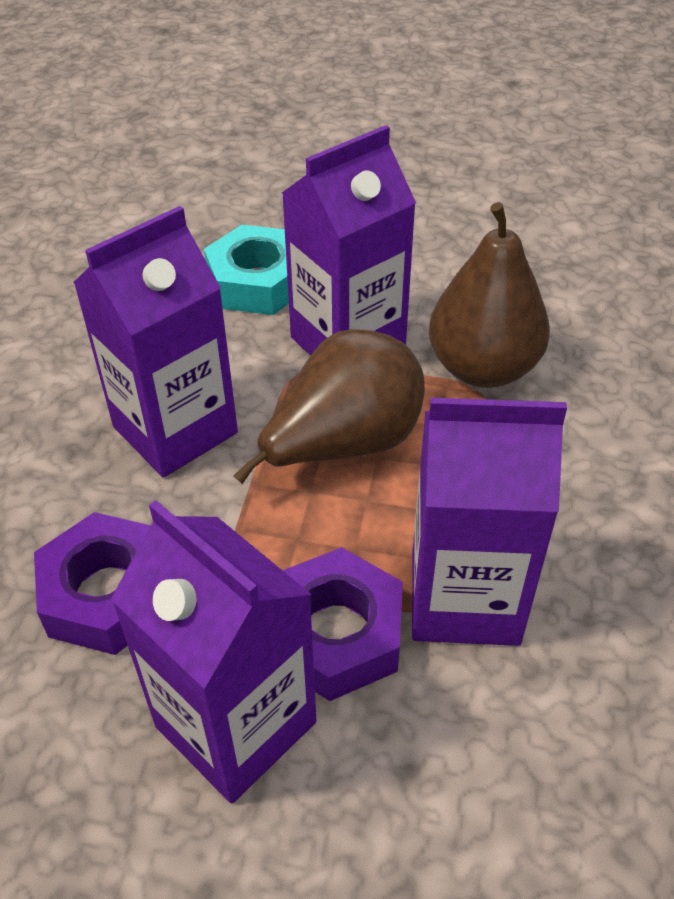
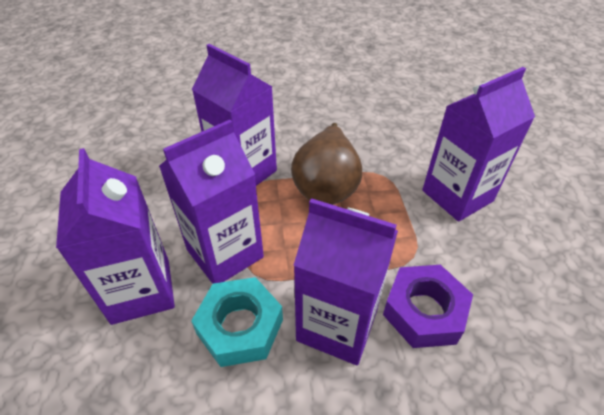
brown pear: 2 -> 1
purple carton: 4 -> 5
purple nut: 2 -> 1

